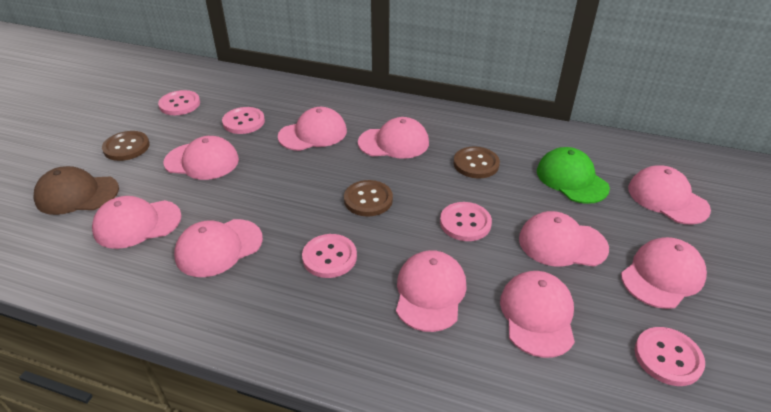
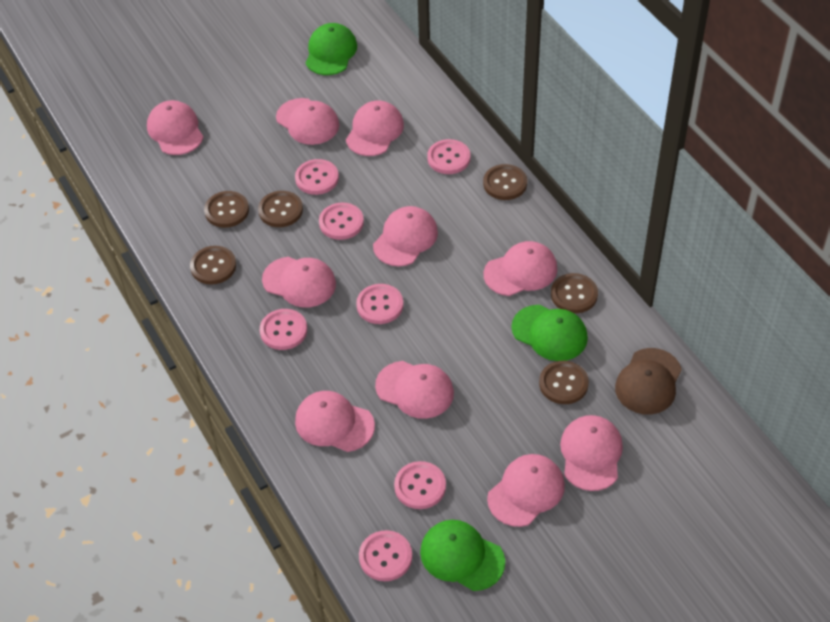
brown button: 3 -> 6
green cap: 1 -> 3
pink button: 5 -> 7

